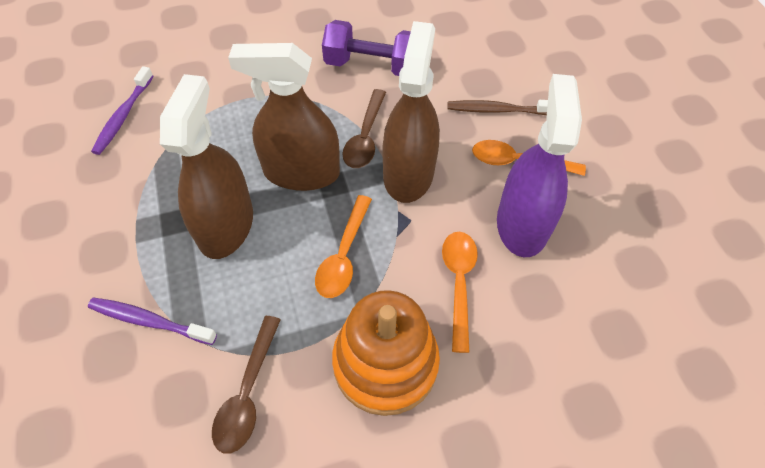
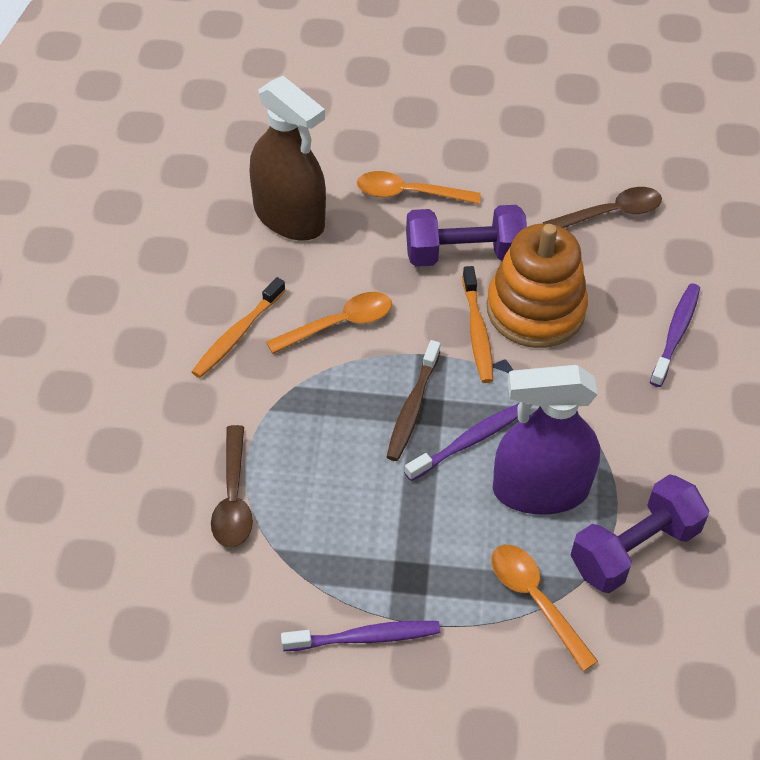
brown spray bottle: 3 -> 1
orange toothbrush: 0 -> 2
purple dumbbell: 1 -> 2
purple toothbrush: 2 -> 3

